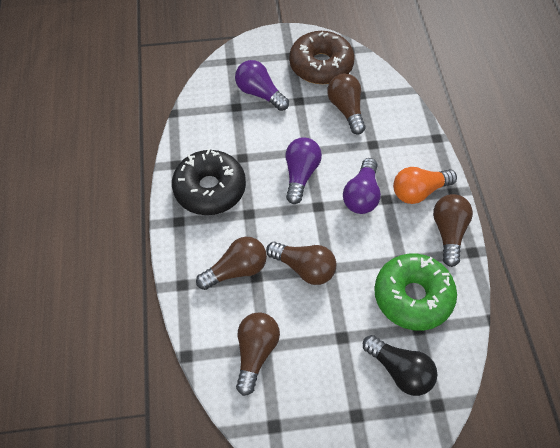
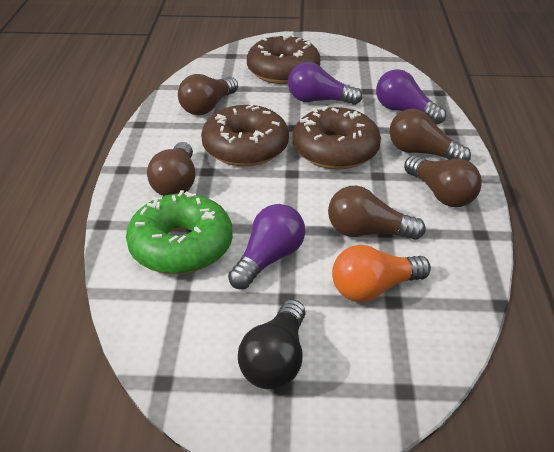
black donut: 1 -> 0
brown donut: 1 -> 3

